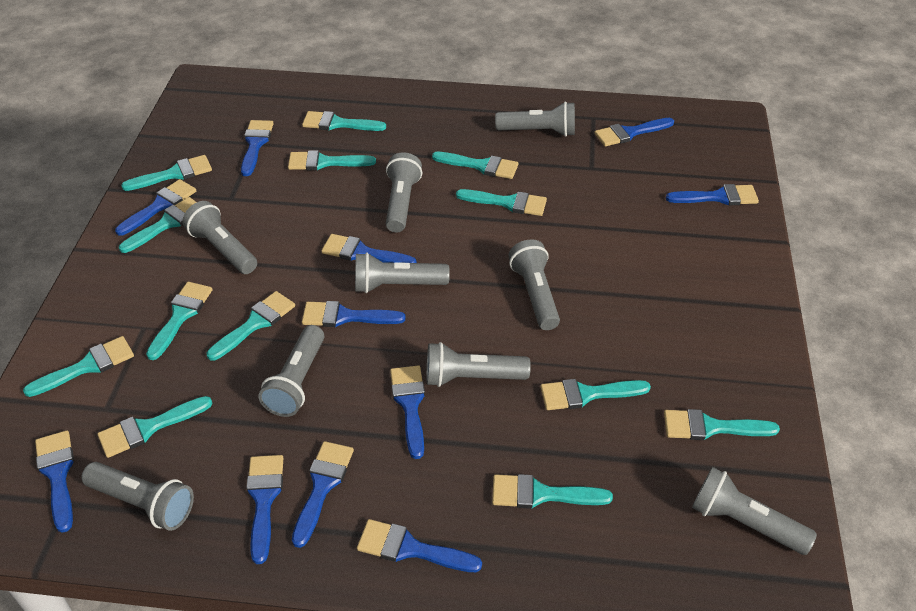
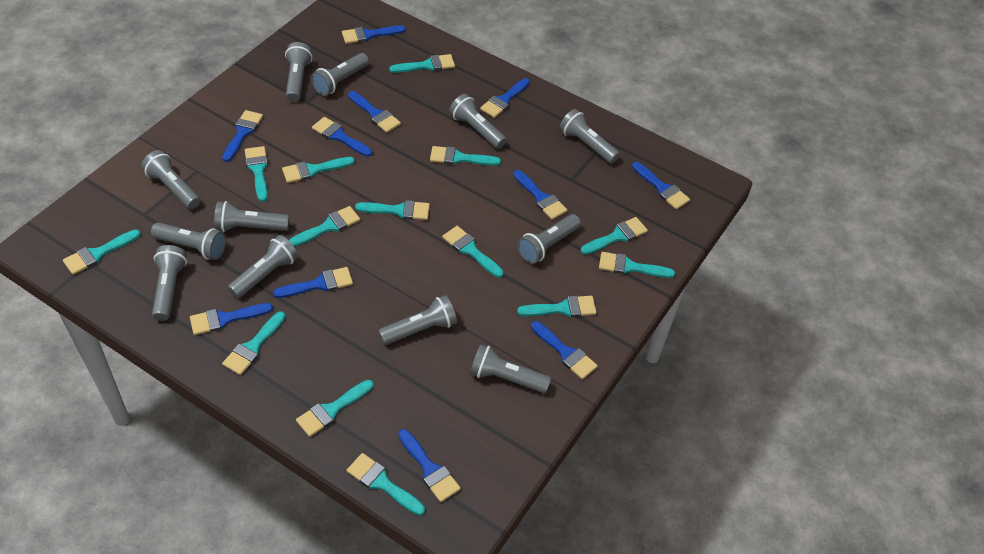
grey flashlight: 9 -> 12
turquoise brush: 13 -> 14

